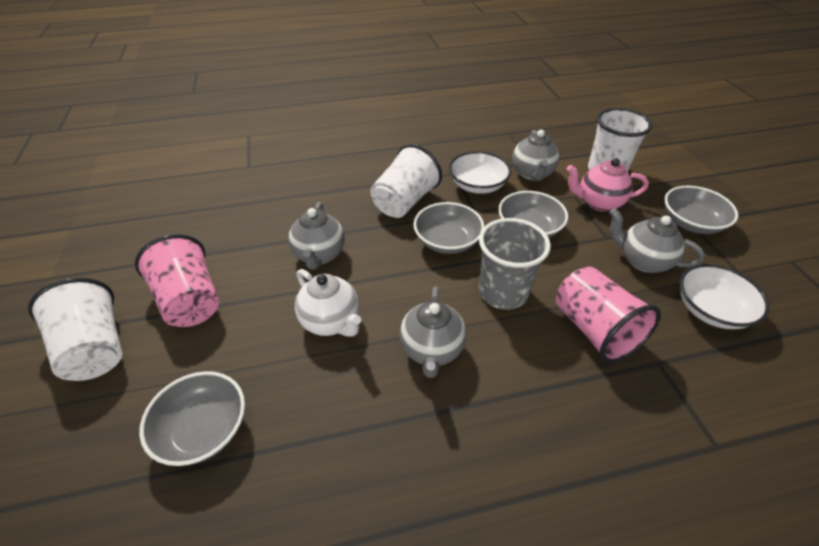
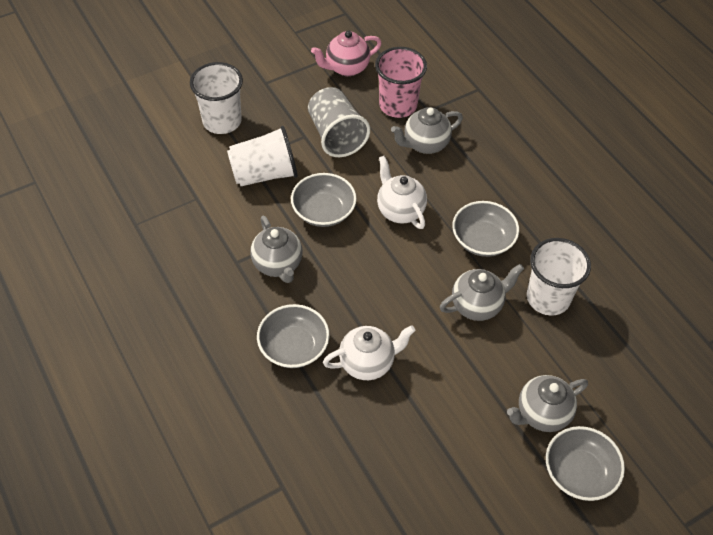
pink cup: 2 -> 1
white bowl: 2 -> 0
white teapot: 1 -> 2

